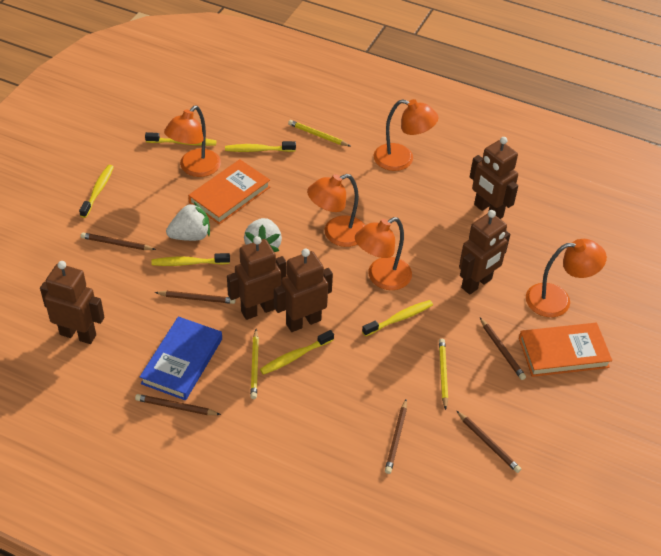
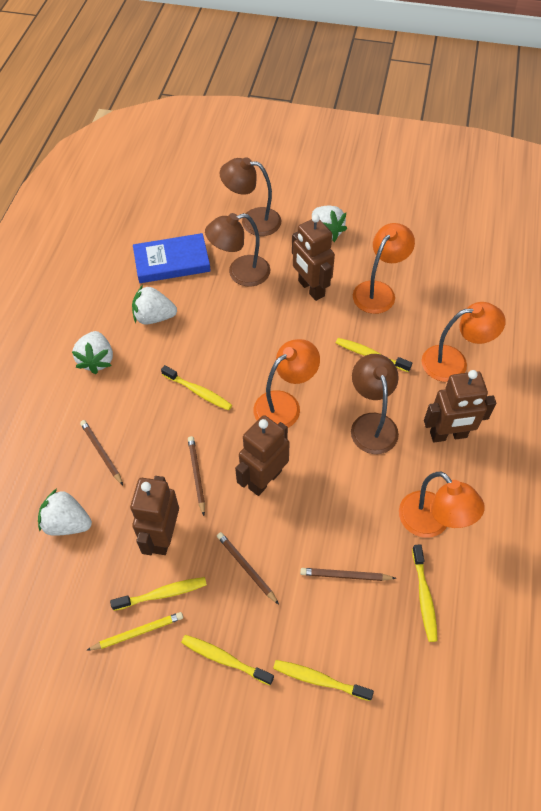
brown lamp: 0 -> 3
brown pencil: 6 -> 4
brown robot: 5 -> 4
orange book: 2 -> 0
orange lamp: 5 -> 4
white strawberry: 2 -> 4
yellow pencil: 3 -> 1

